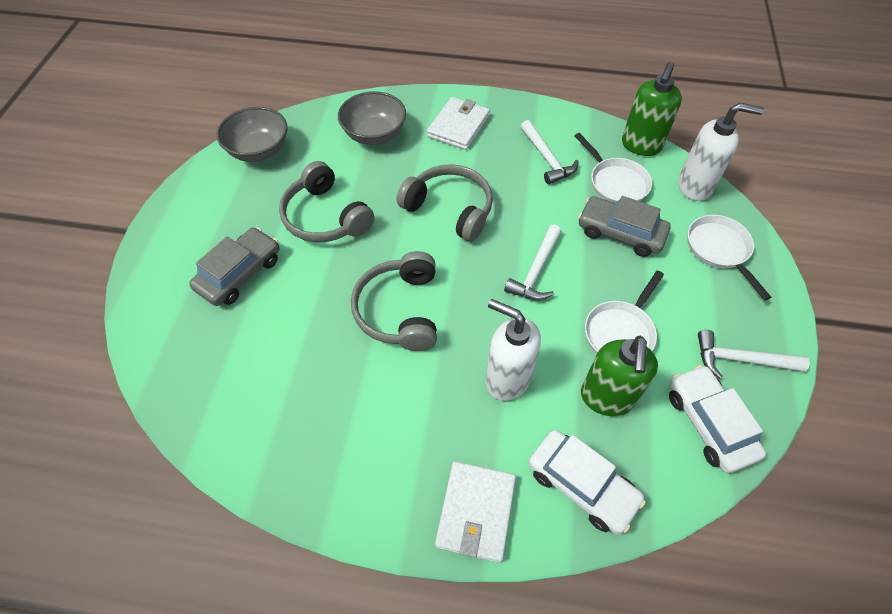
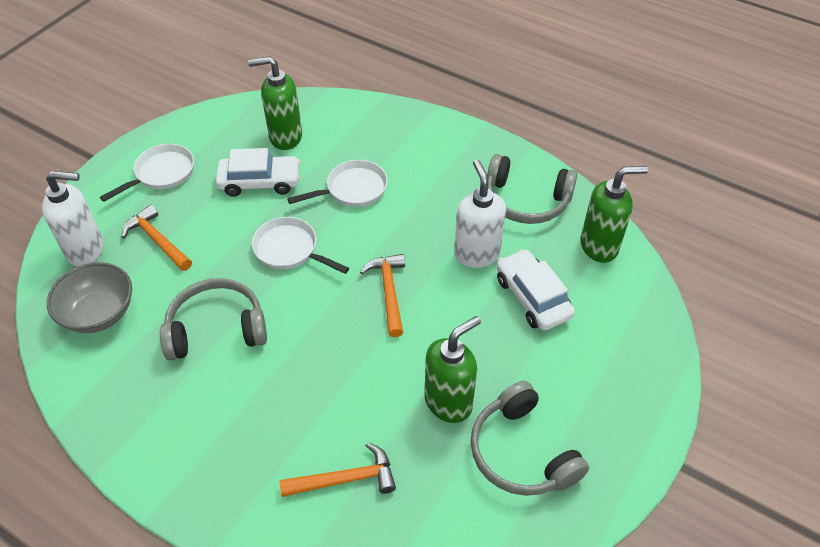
green soap dispenser: 2 -> 3
grey bowl: 2 -> 1
grey car: 2 -> 0
orange hammer: 0 -> 3
white hammer: 3 -> 0
white wallet: 2 -> 0

